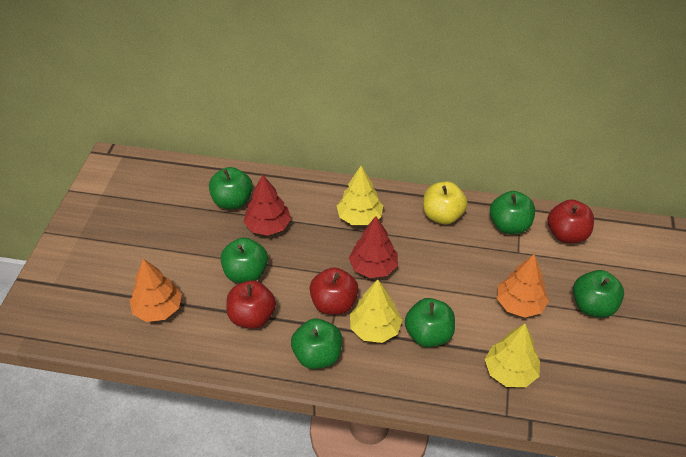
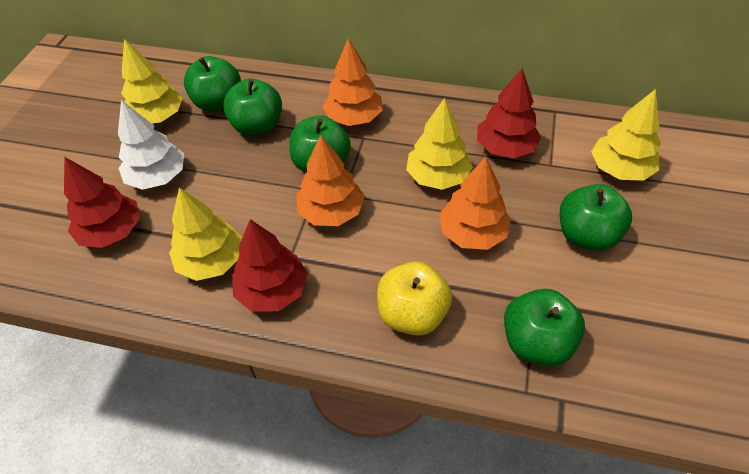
green apple: 6 -> 5
orange tree: 2 -> 3
red apple: 3 -> 0
red tree: 2 -> 3
white tree: 0 -> 1
yellow tree: 3 -> 4

